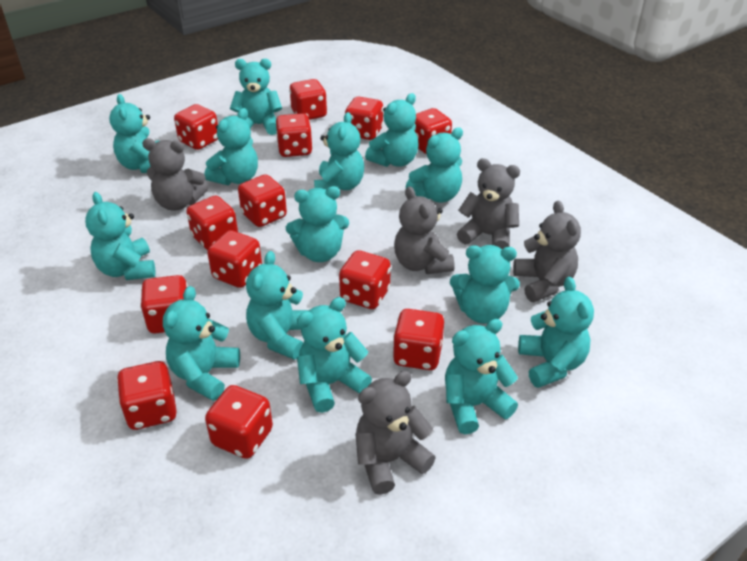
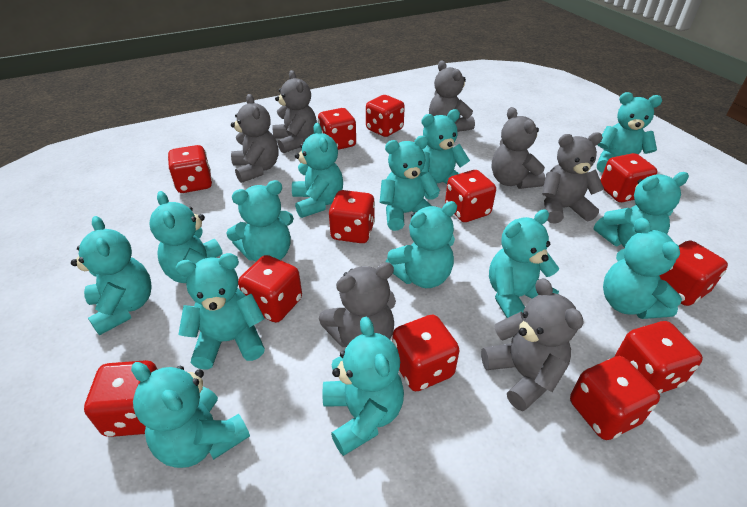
grey teddy bear: 5 -> 7
red dice: 13 -> 12

